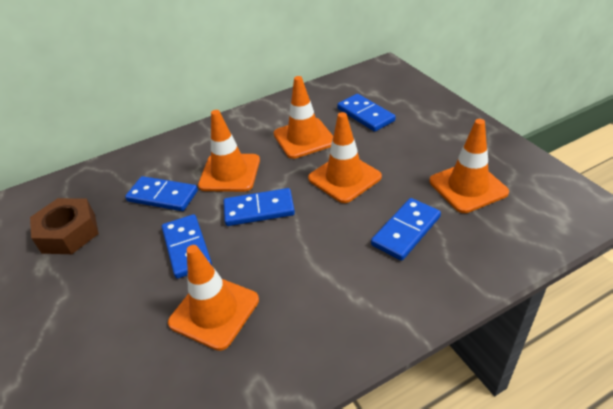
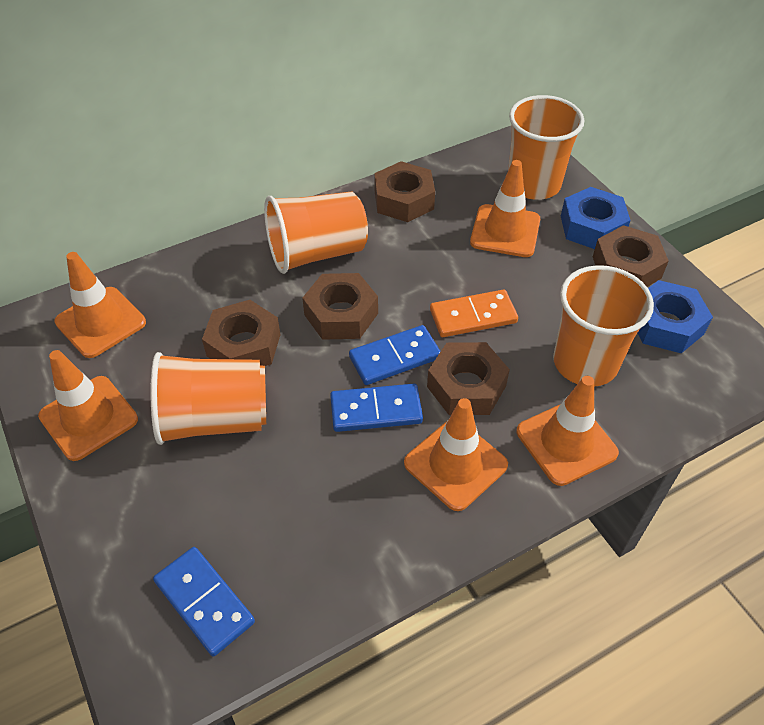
blue domino: 5 -> 3
blue nut: 0 -> 2
brown nut: 1 -> 5
orange cup: 0 -> 4
orange domino: 0 -> 1

